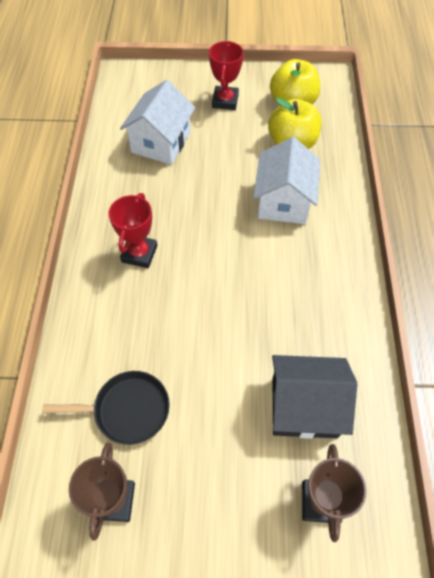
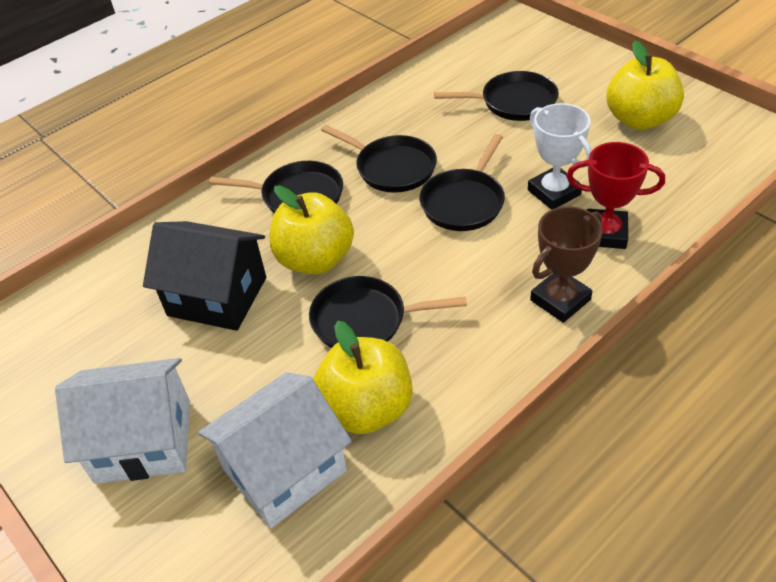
black pan: 1 -> 5
brown trophy: 2 -> 1
red trophy: 2 -> 1
white trophy: 0 -> 1
yellow apple: 2 -> 3

